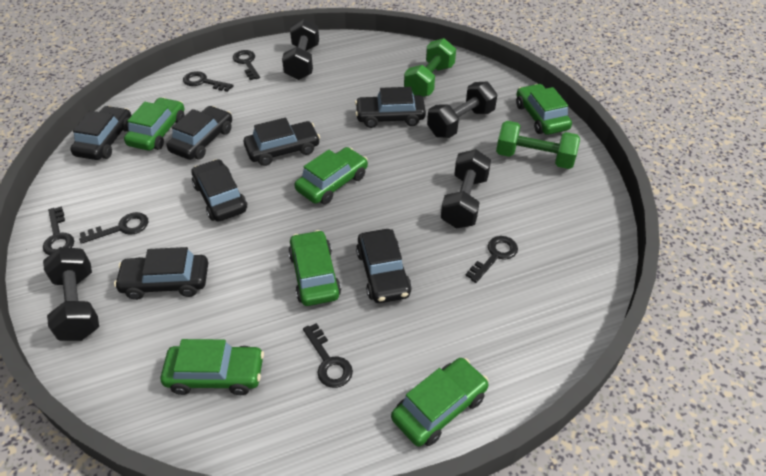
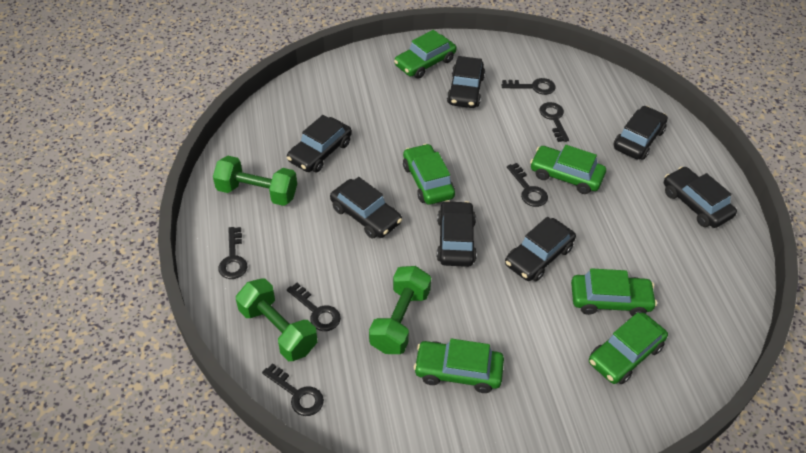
black dumbbell: 4 -> 0
green dumbbell: 2 -> 3

